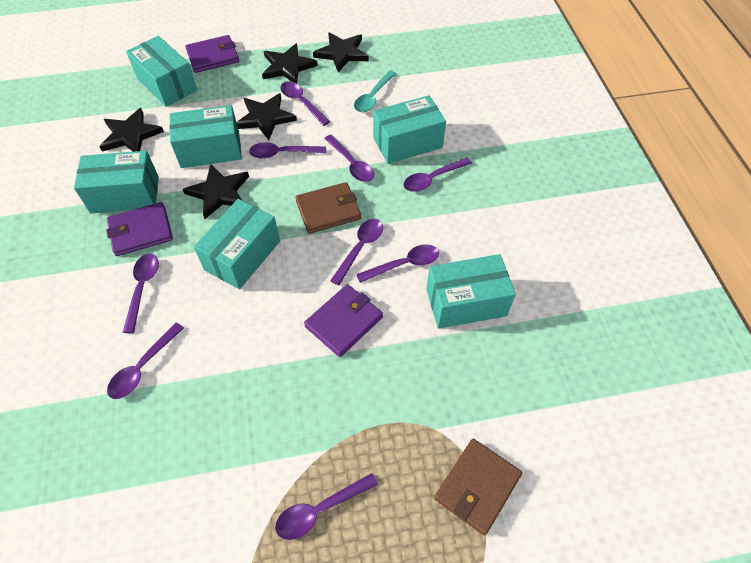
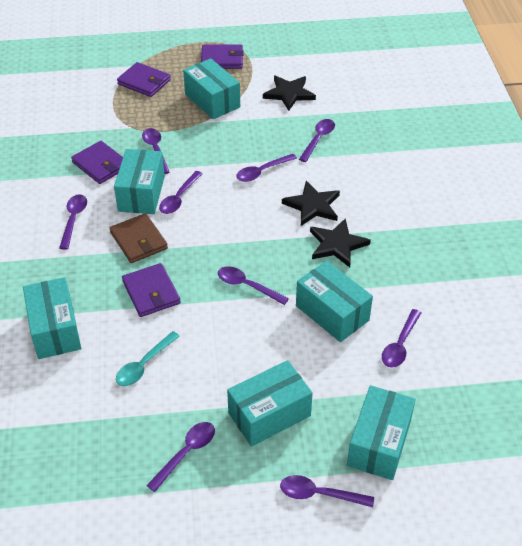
black star: 5 -> 3
brown wallet: 2 -> 1
purple wallet: 3 -> 4

